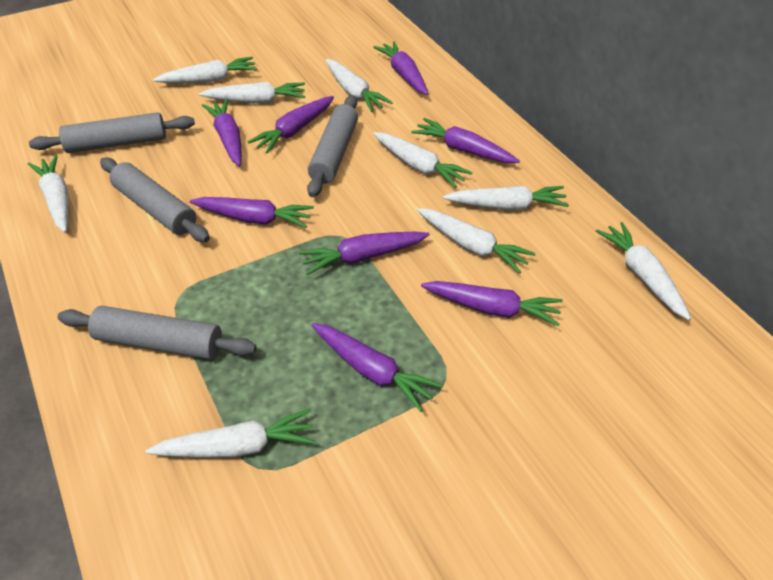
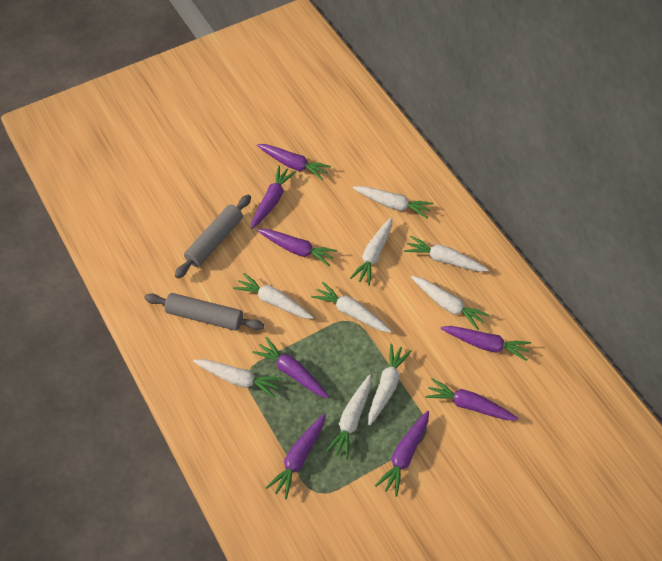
grey rolling pin: 4 -> 2

